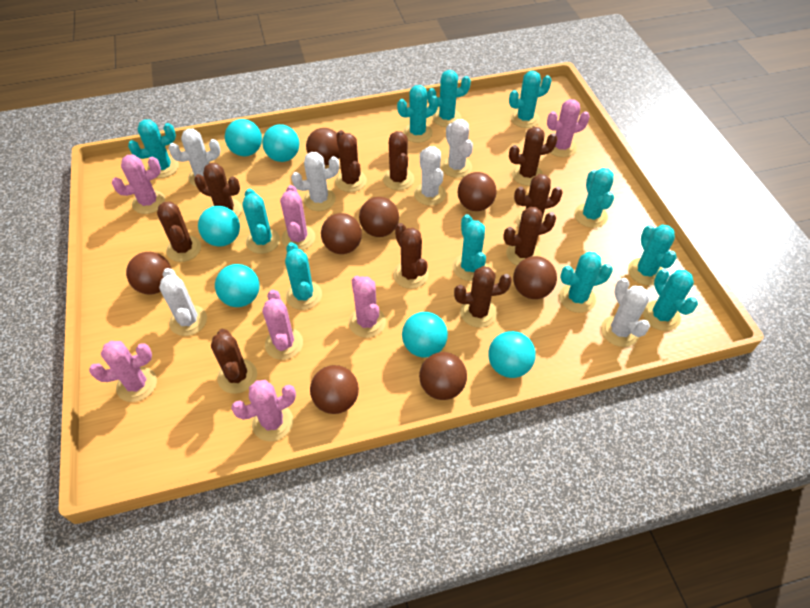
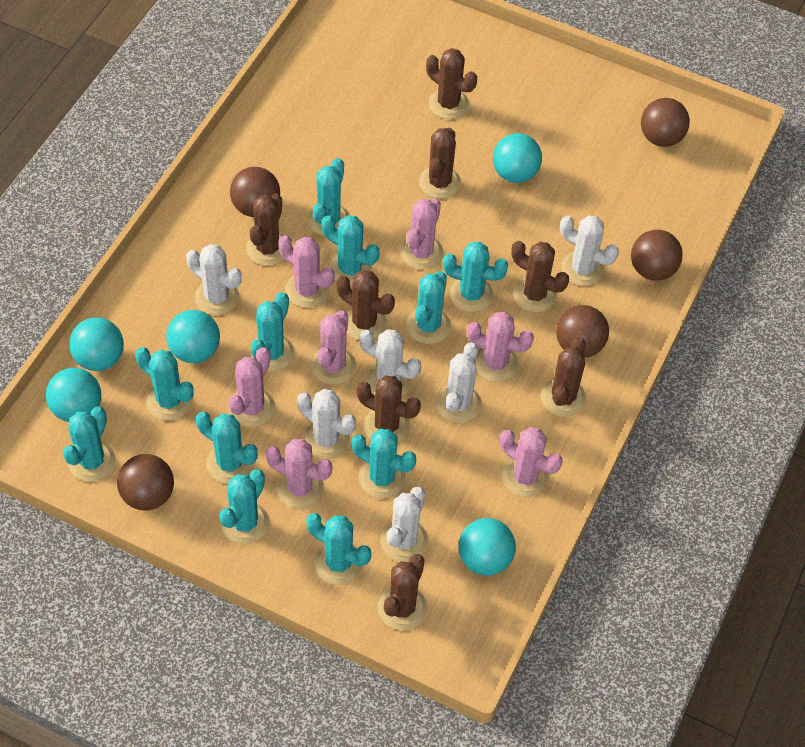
brown ball: 8 -> 5
brown cactus: 10 -> 8
turquoise ball: 6 -> 5

